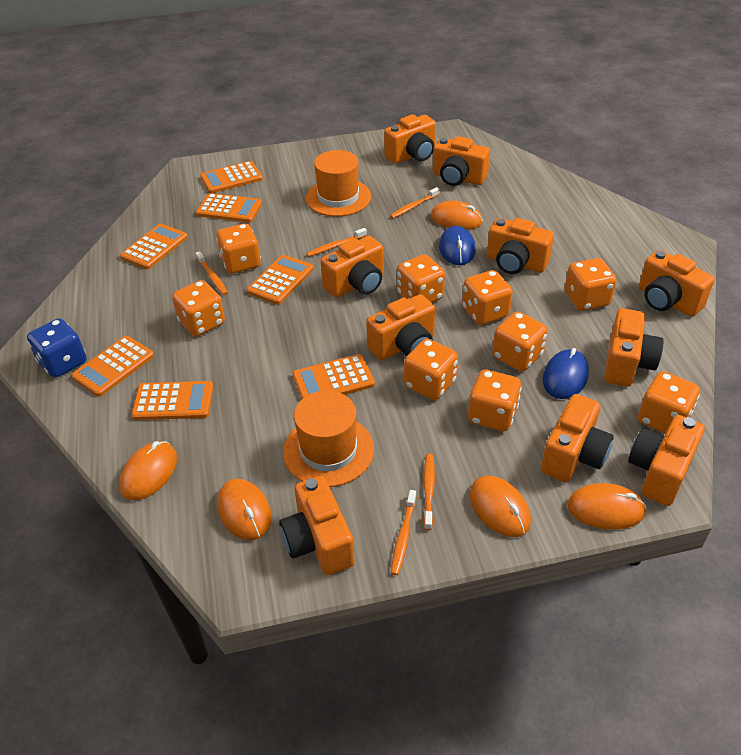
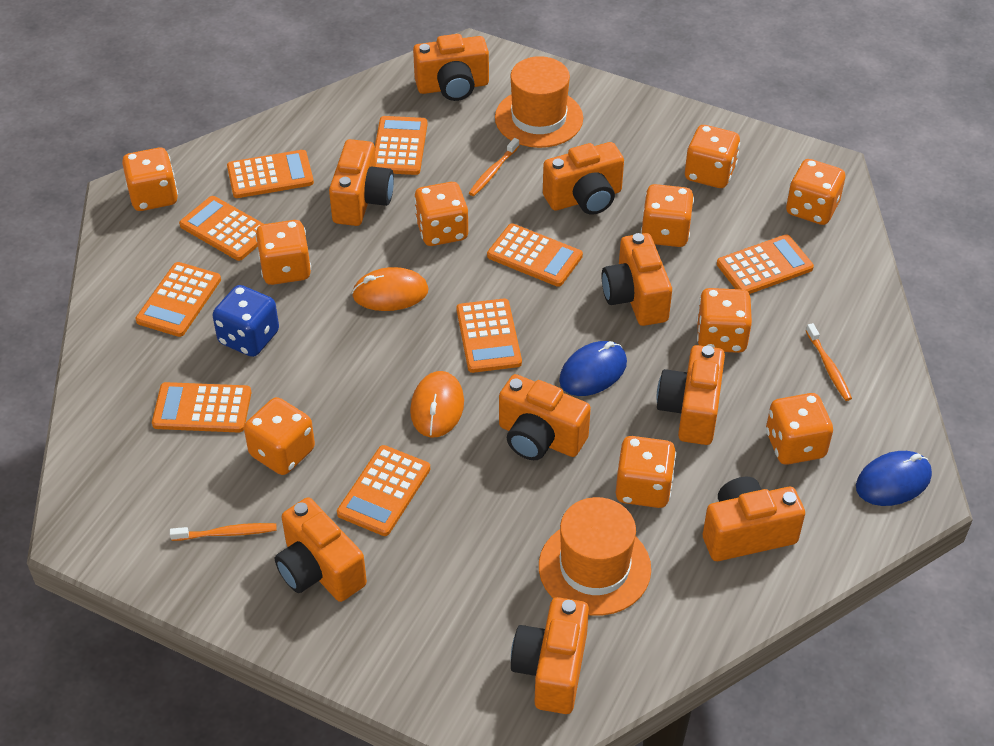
orange calculator: 7 -> 9
orange camera: 10 -> 9
orange dice: 9 -> 10
orange mouse: 5 -> 2
orange toothbrush: 5 -> 3

